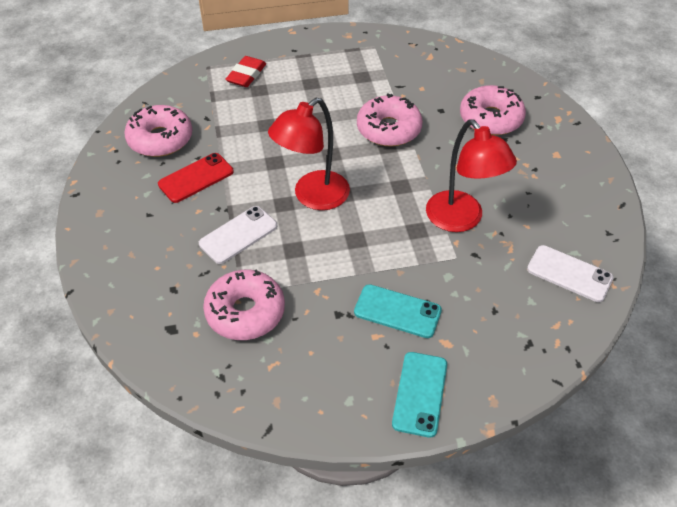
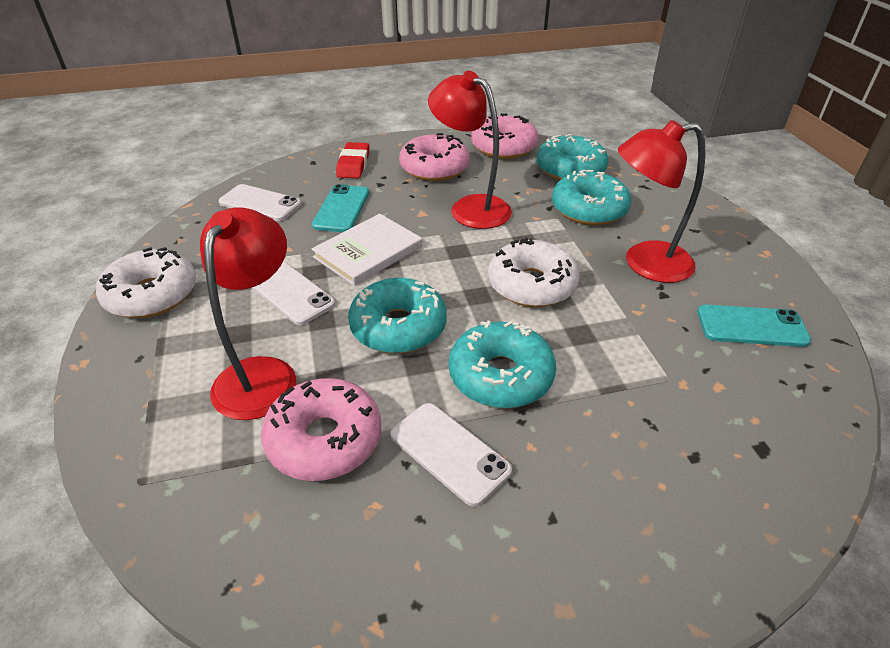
pink donut: 4 -> 3
red lamp: 2 -> 3
red phone: 1 -> 0
turquoise donut: 0 -> 4
white book: 0 -> 1
white donut: 0 -> 2
white phone: 2 -> 3

